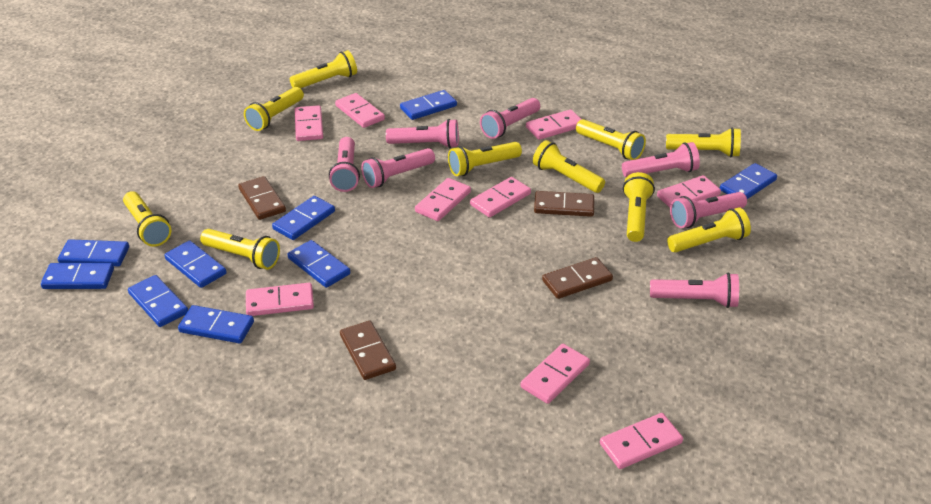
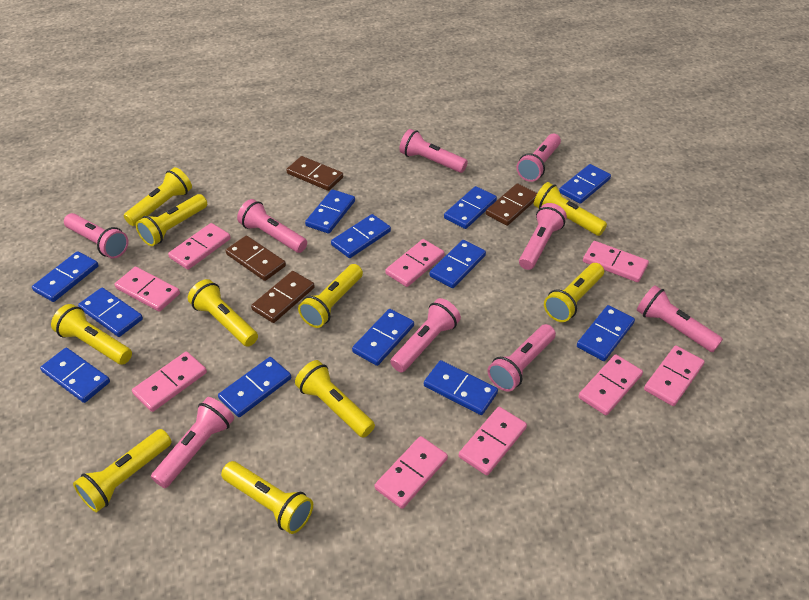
blue domino: 9 -> 12
pink flashlight: 7 -> 9

